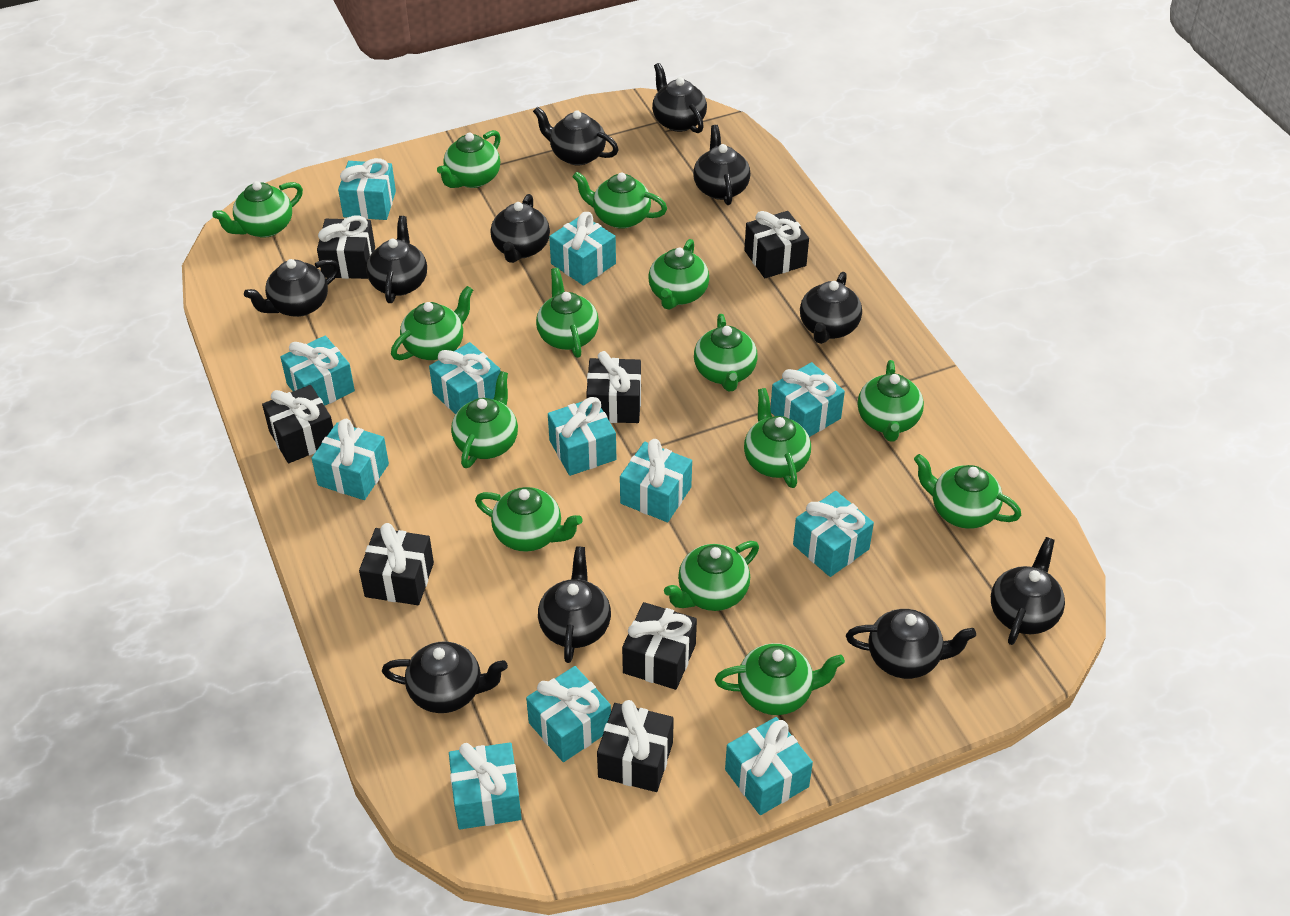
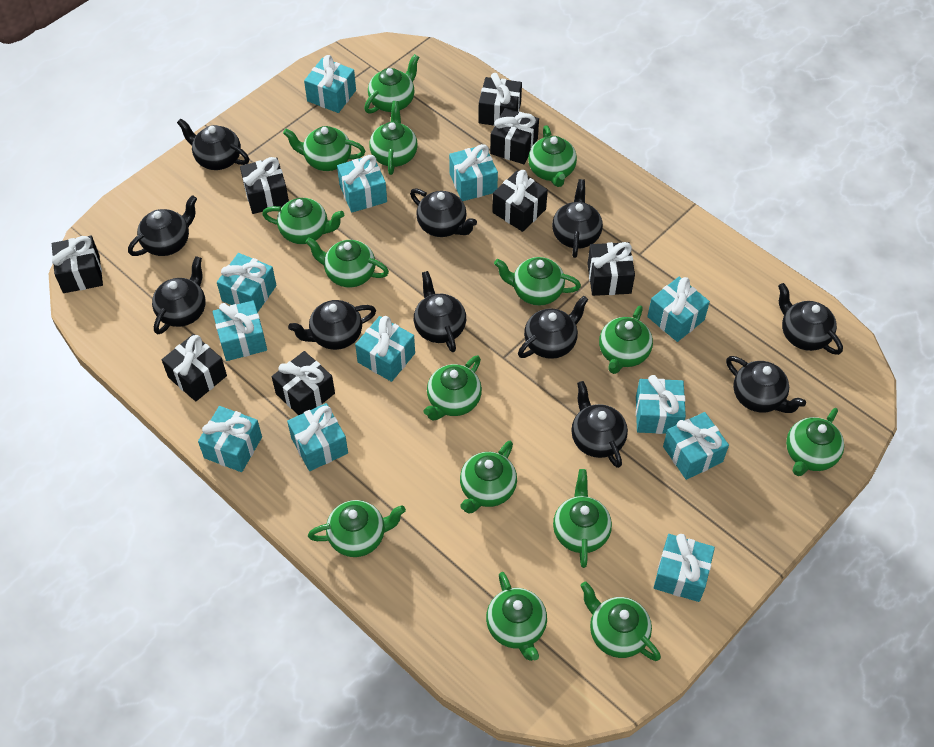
black gift: 7 -> 8
green teapot: 14 -> 15

